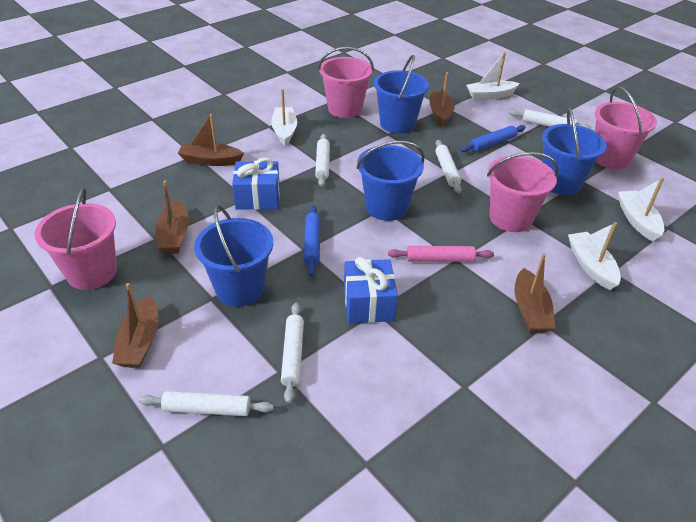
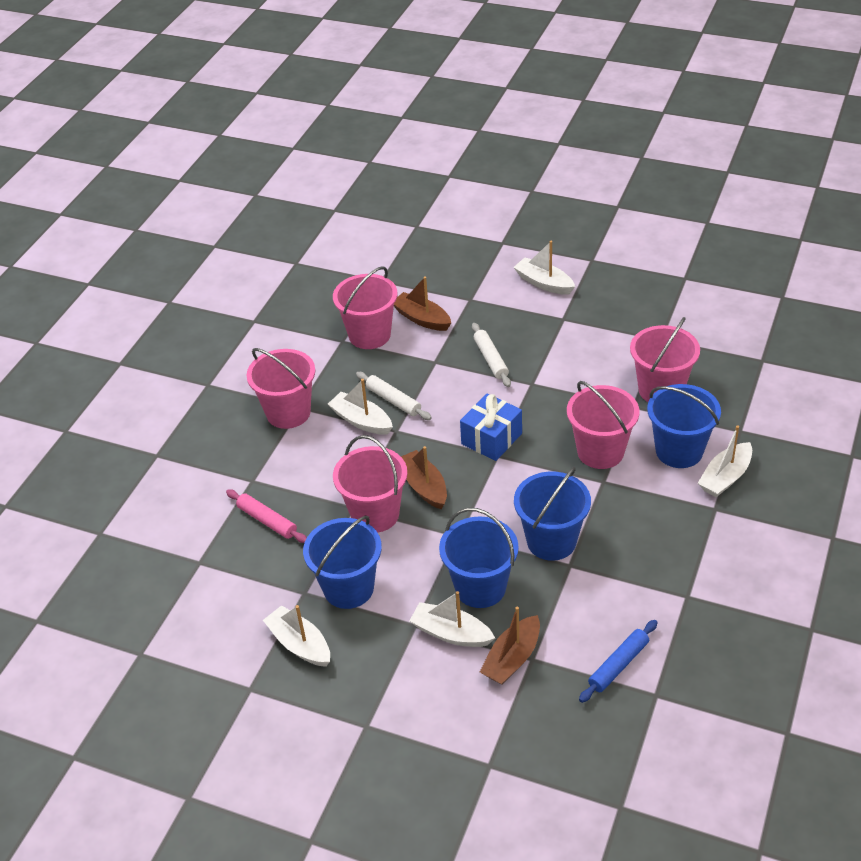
blue gift: 2 -> 1
blue rolling pin: 2 -> 1
brown boat: 5 -> 3
pink bucket: 4 -> 5
white boat: 4 -> 5
white rolling pin: 5 -> 2

